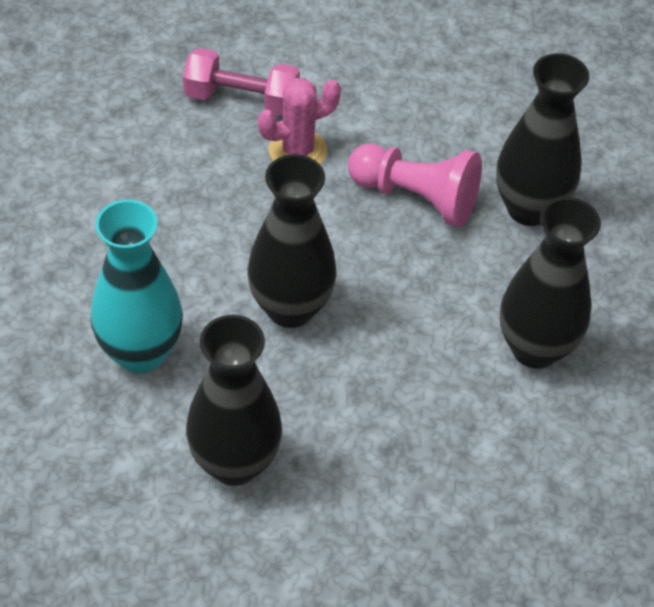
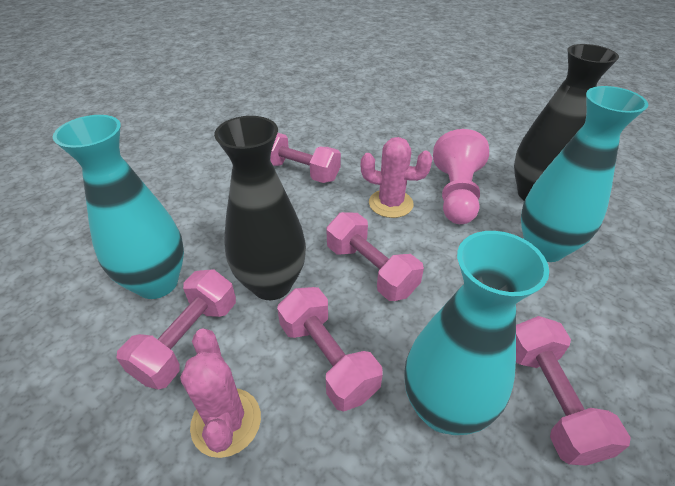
black vase: 4 -> 2
pink cactus: 1 -> 2
pink dumbbell: 1 -> 5
turquoise vase: 1 -> 3

